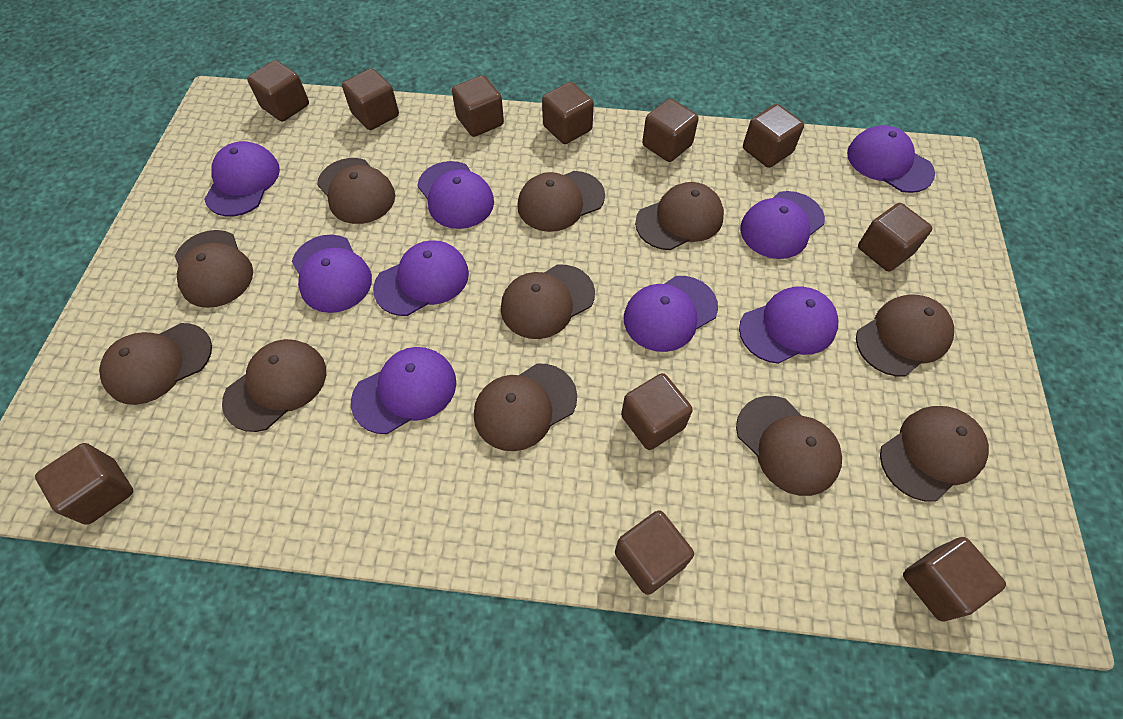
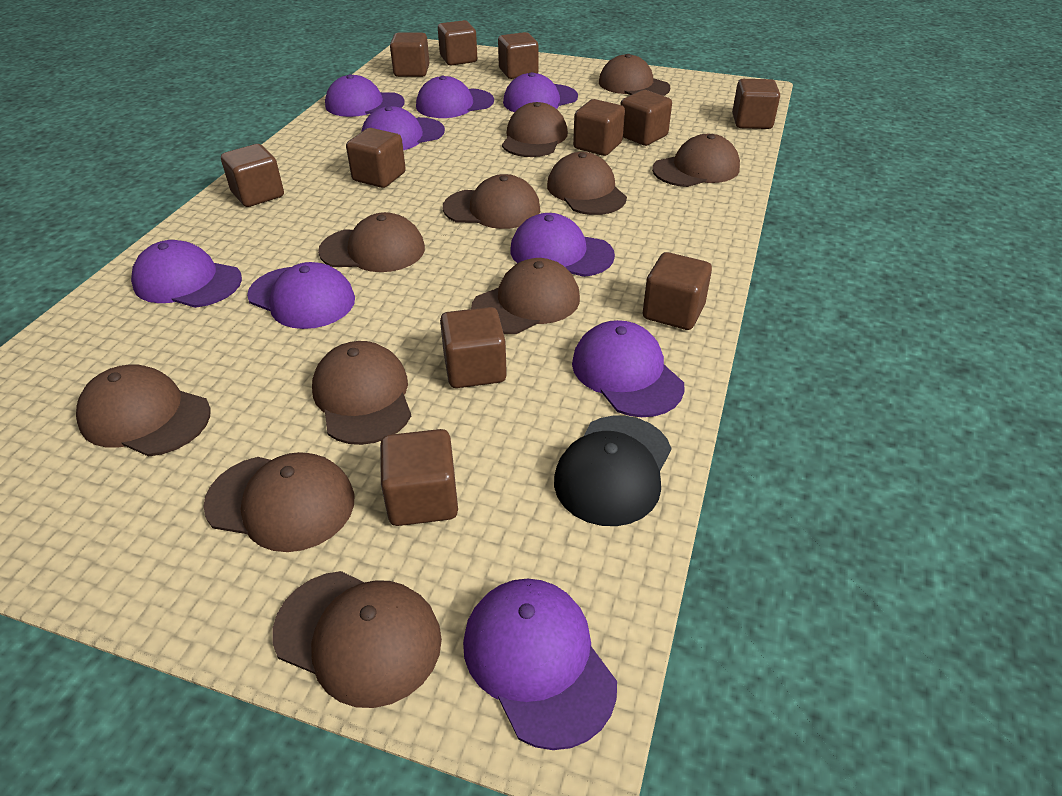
black cap: 0 -> 1

